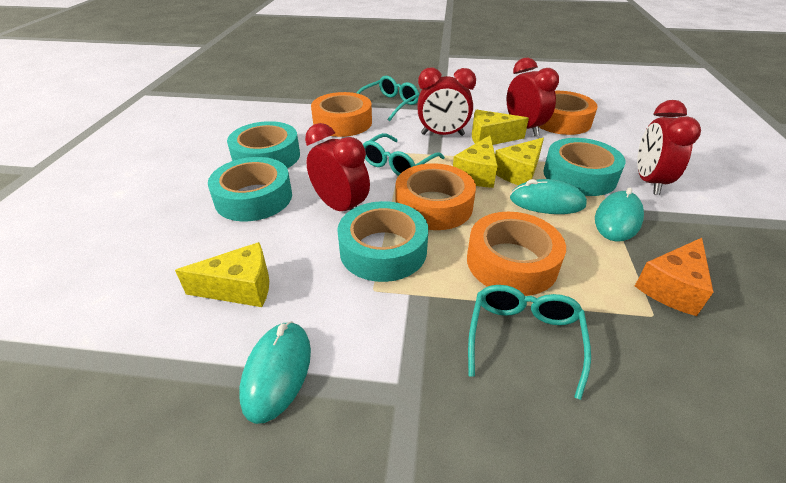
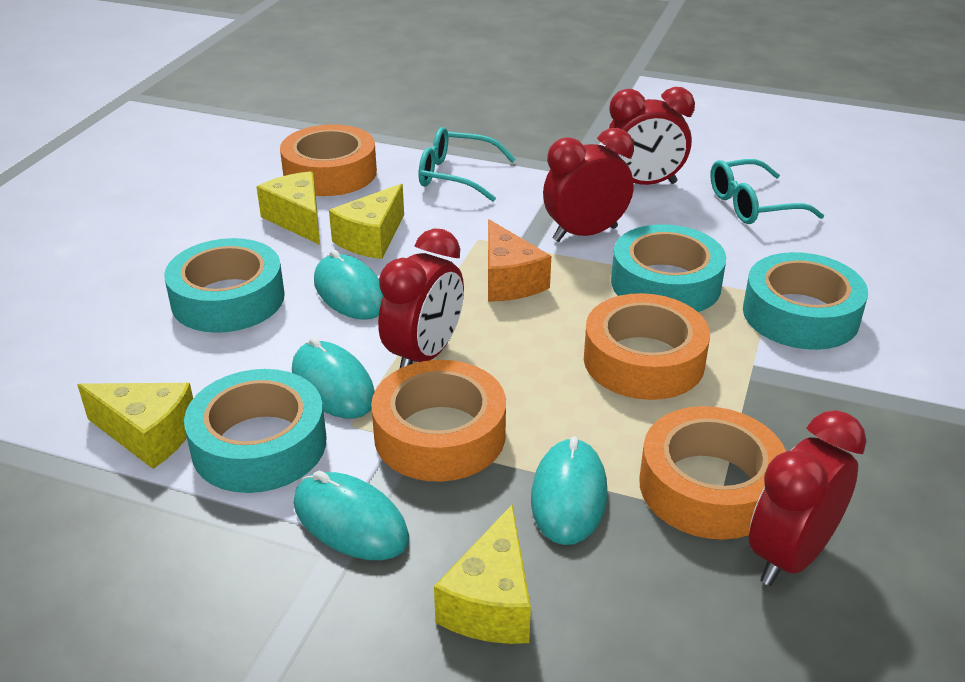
turquoise glasses: 3 -> 2
turquoise mouse: 3 -> 4

